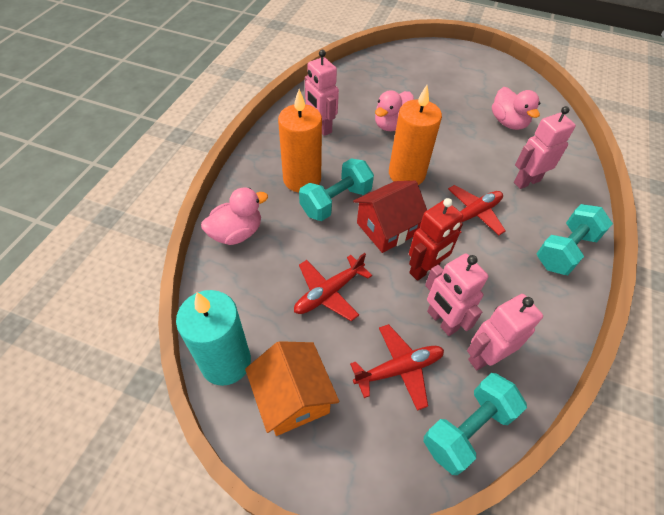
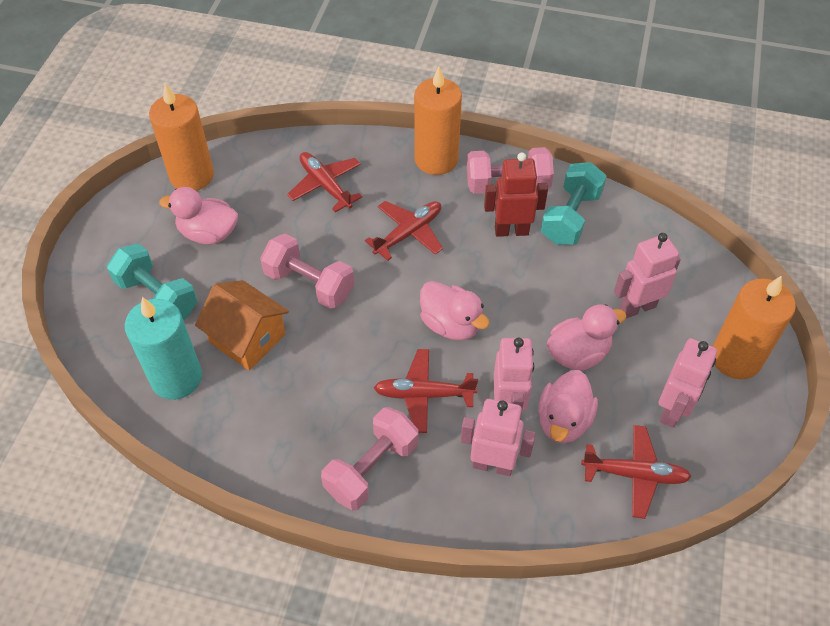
orange candle: 2 -> 3
pink duck: 3 -> 4
pink dumbbell: 0 -> 3
red house: 1 -> 0
red plane: 3 -> 4
turquoise dumbbell: 3 -> 2

